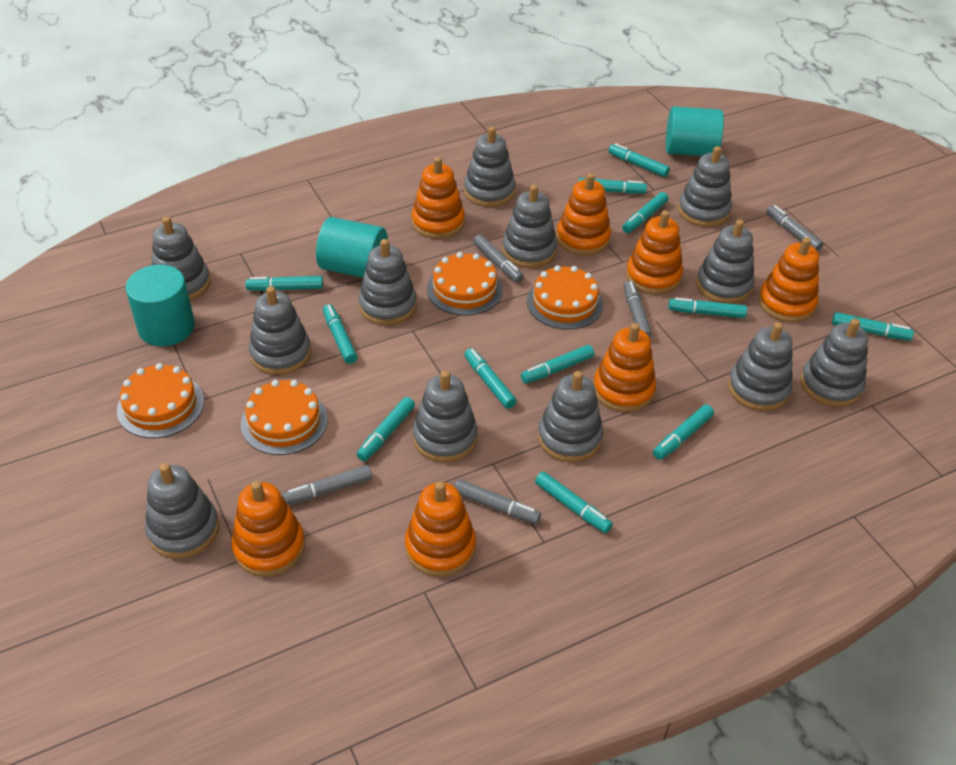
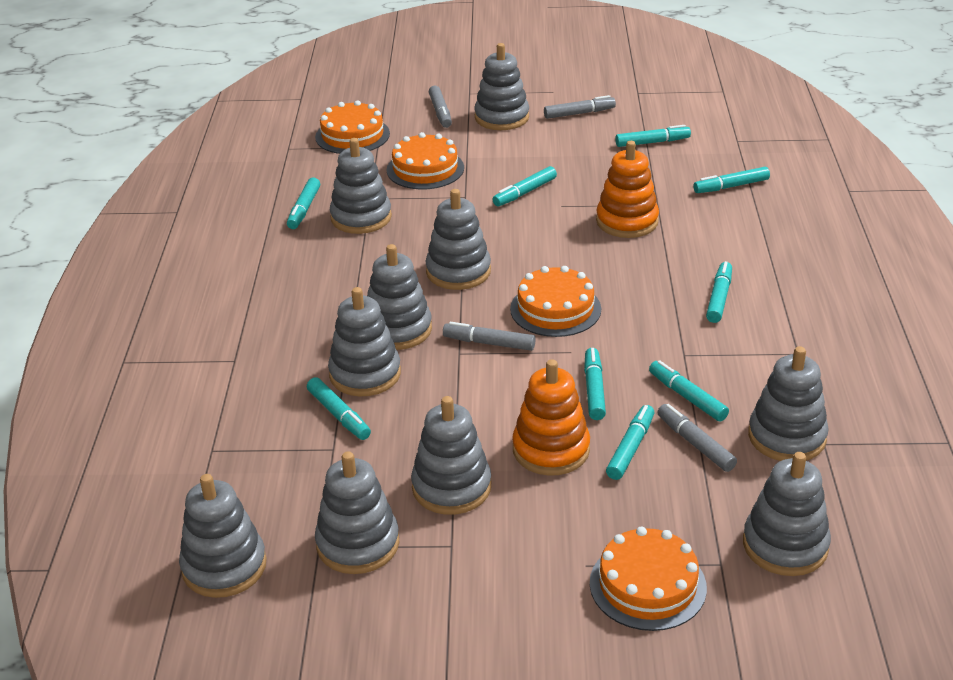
grey marker: 5 -> 4
grey stacking toy: 12 -> 10
orange stacking toy: 7 -> 2
turquoise cylinder: 3 -> 0
turquoise marker: 12 -> 9

